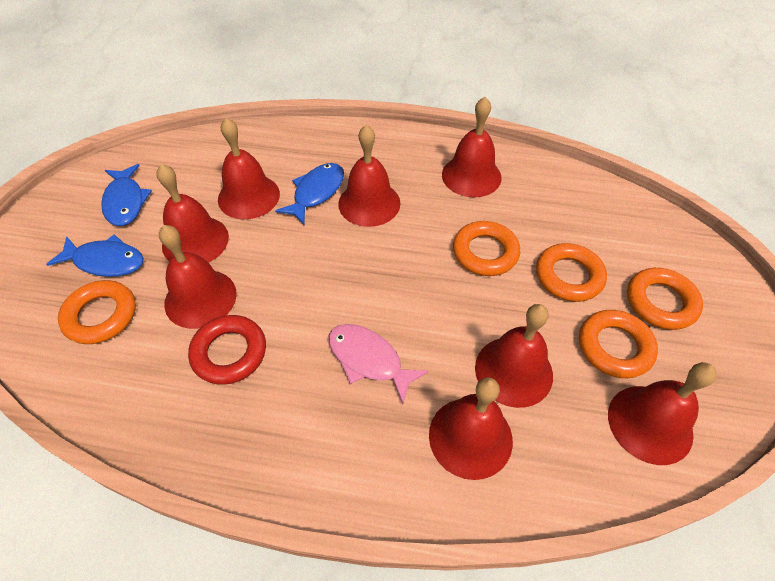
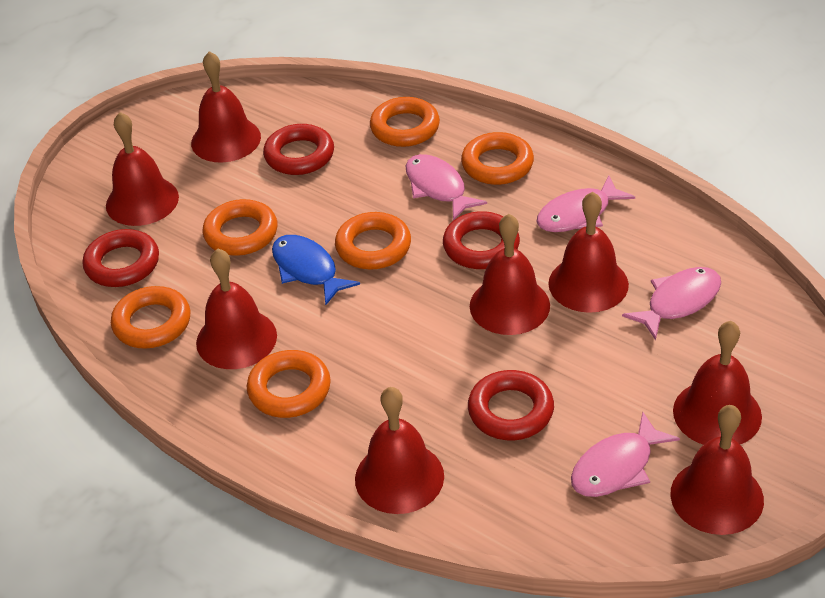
blue fish: 3 -> 1
orange ring: 5 -> 6
pink fish: 1 -> 4
red ring: 1 -> 4

